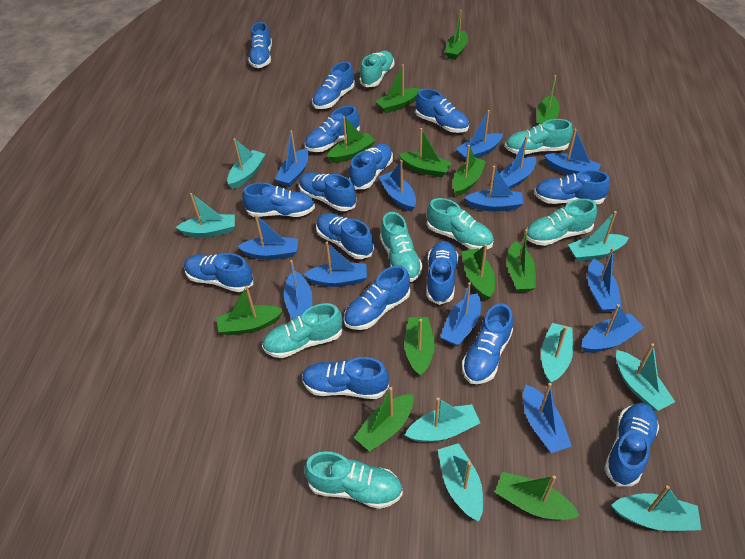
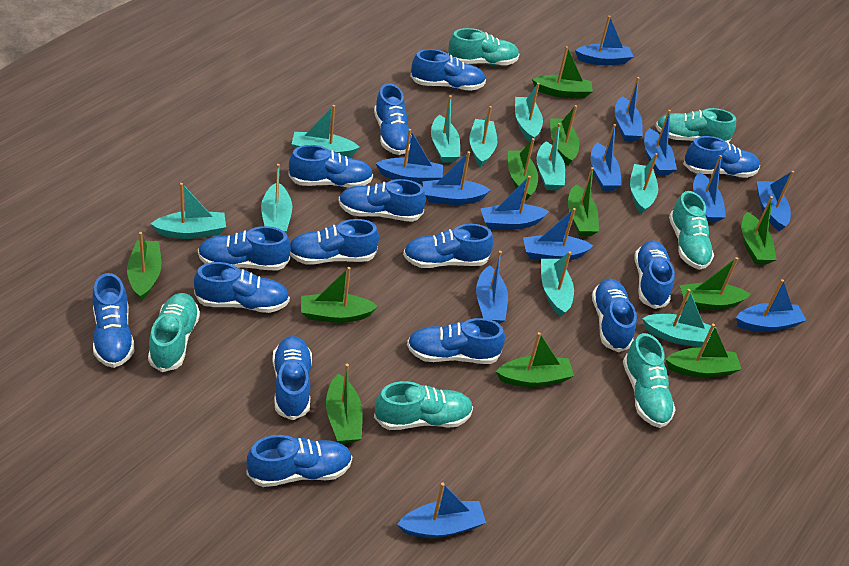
green boat: 12 -> 11
turquoise boat: 8 -> 10
turquoise shoe: 7 -> 6

